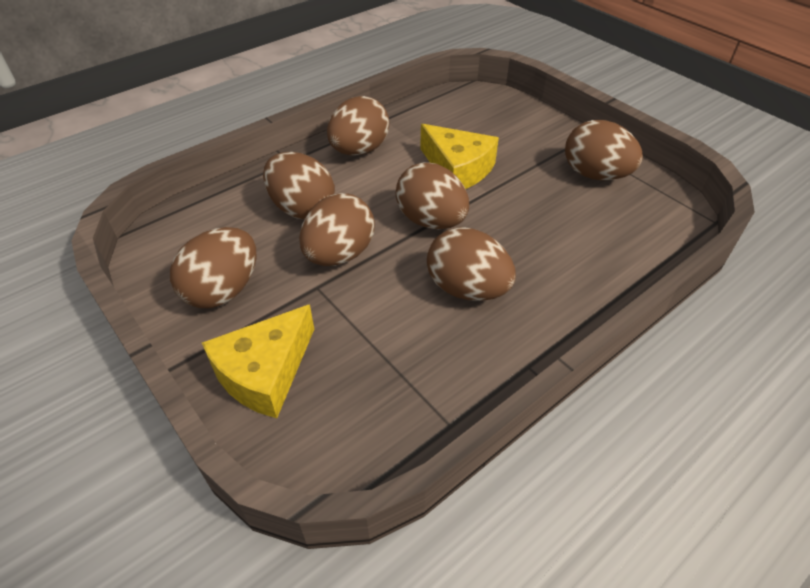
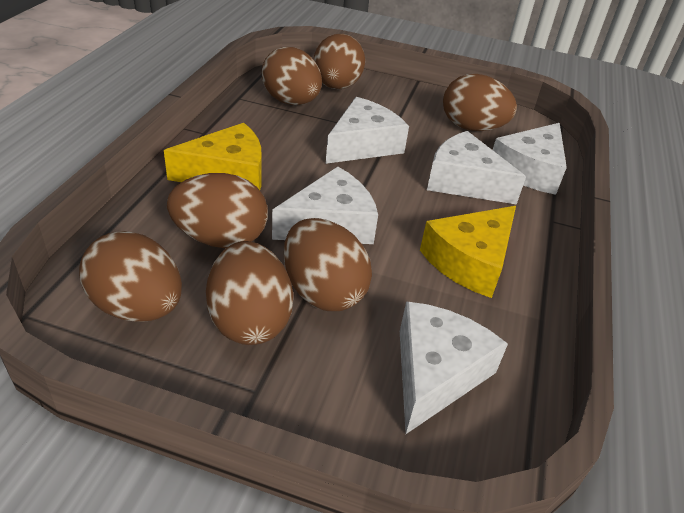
white cheese: 0 -> 5

